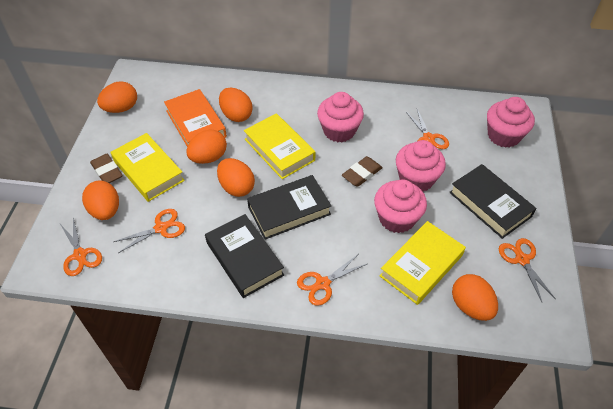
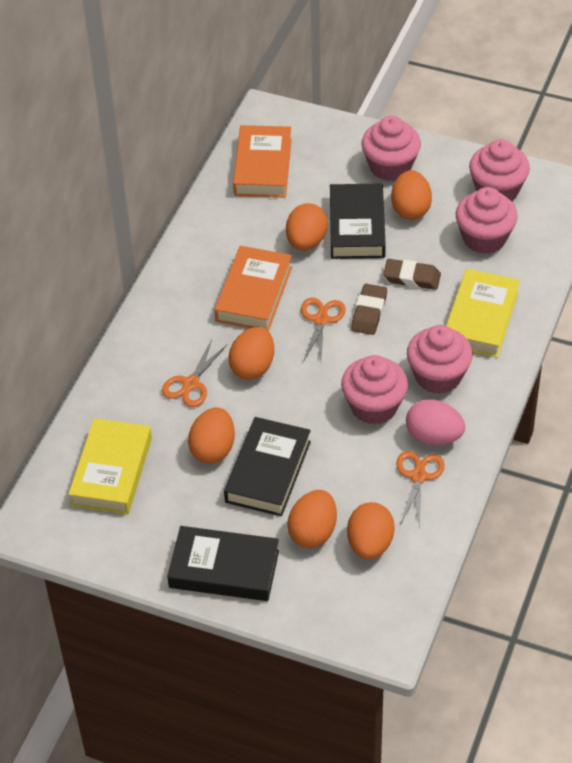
orange book: 1 -> 2
orange scissors: 5 -> 3
pink cupcake: 4 -> 5
pink egg: 0 -> 1
yellow book: 3 -> 2

